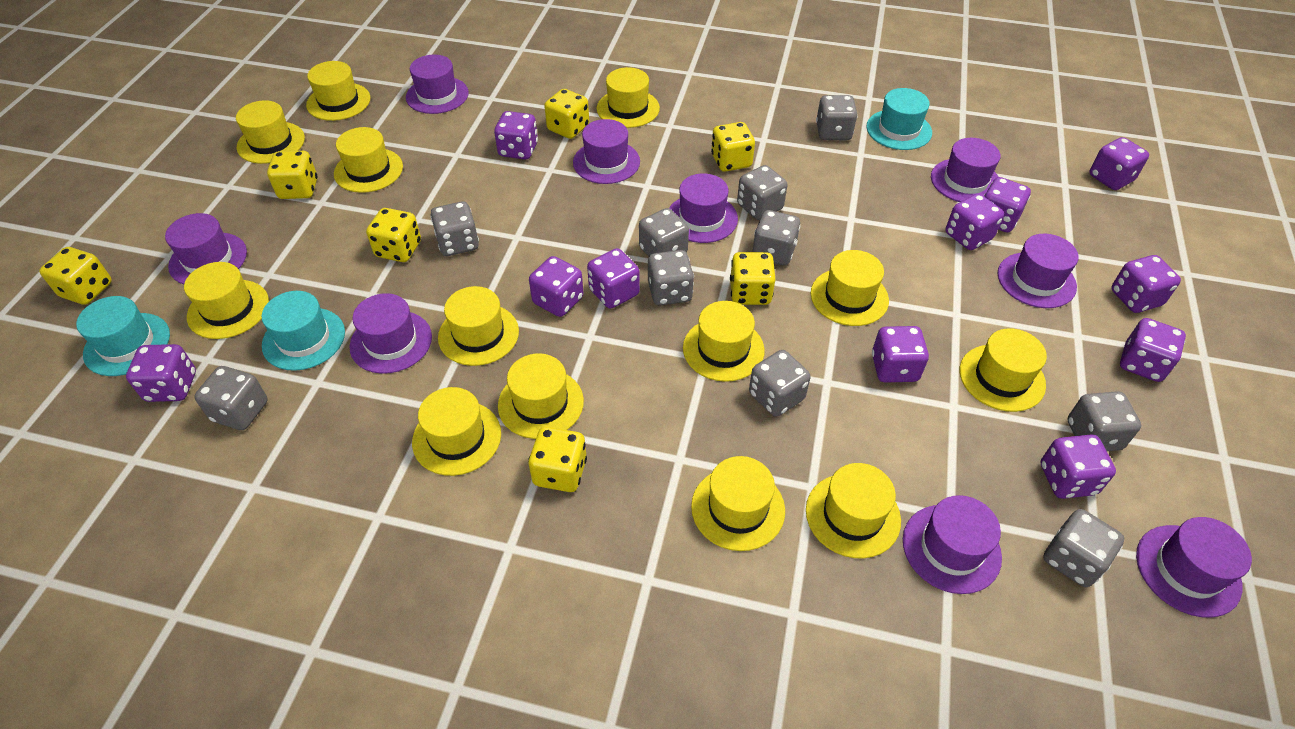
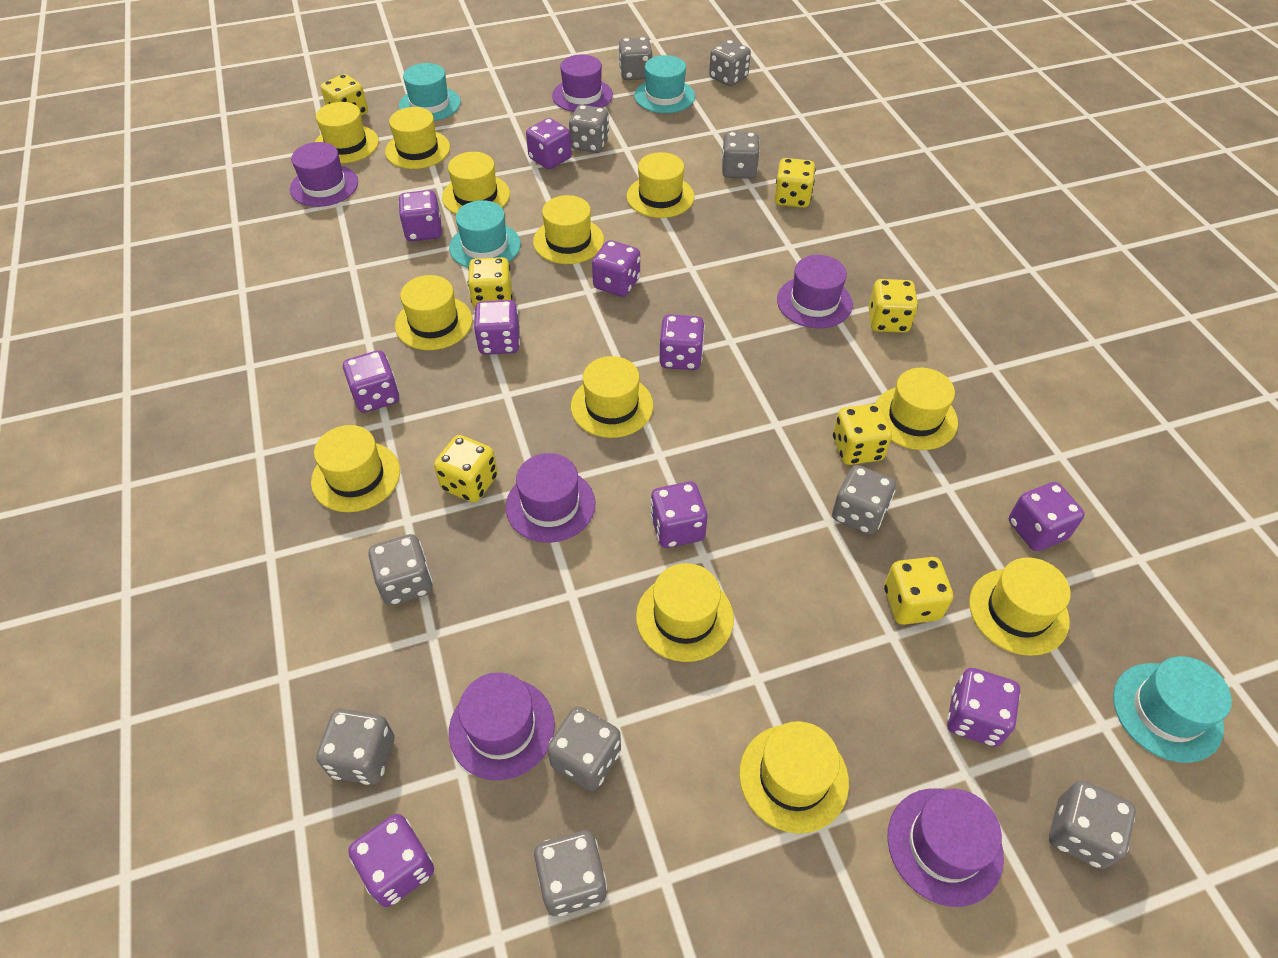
purple dice: 11 -> 10
purple hat: 9 -> 6
turquoise hat: 3 -> 4
yellow hat: 13 -> 12

